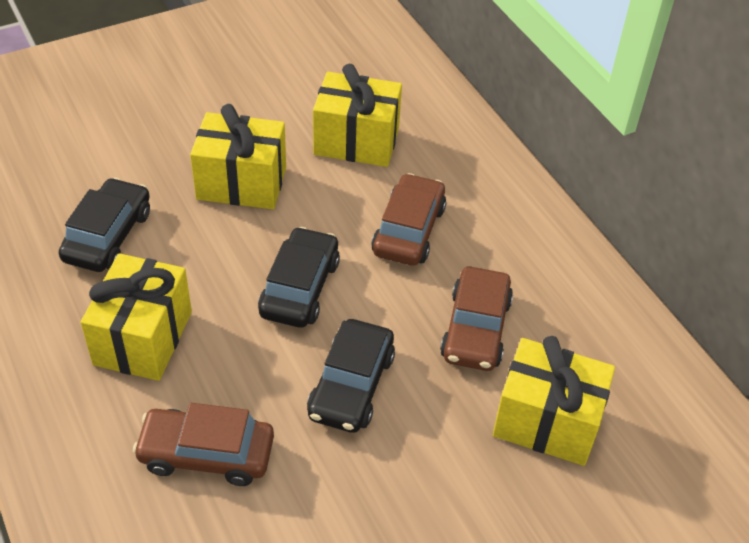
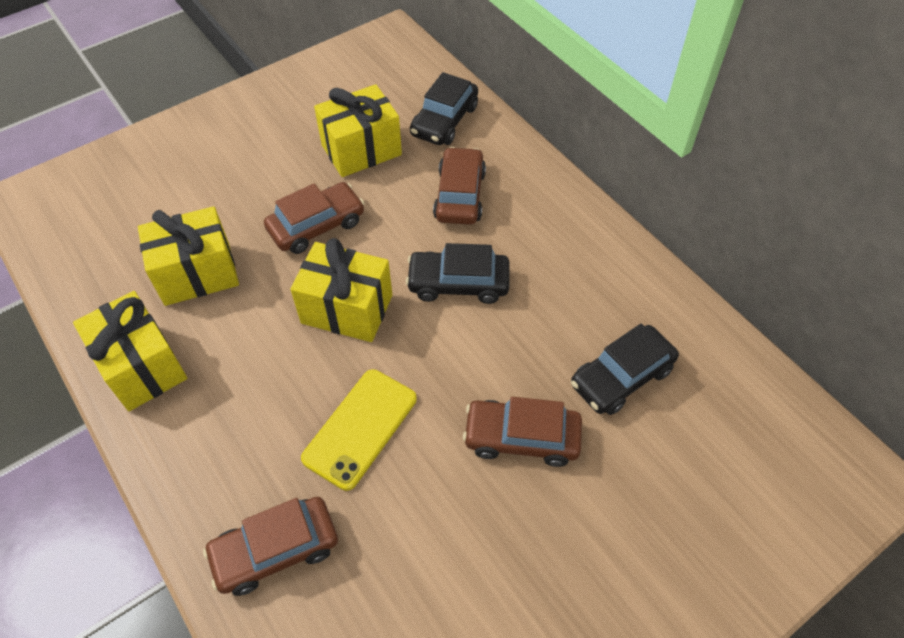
brown car: 3 -> 4
yellow phone: 0 -> 1

